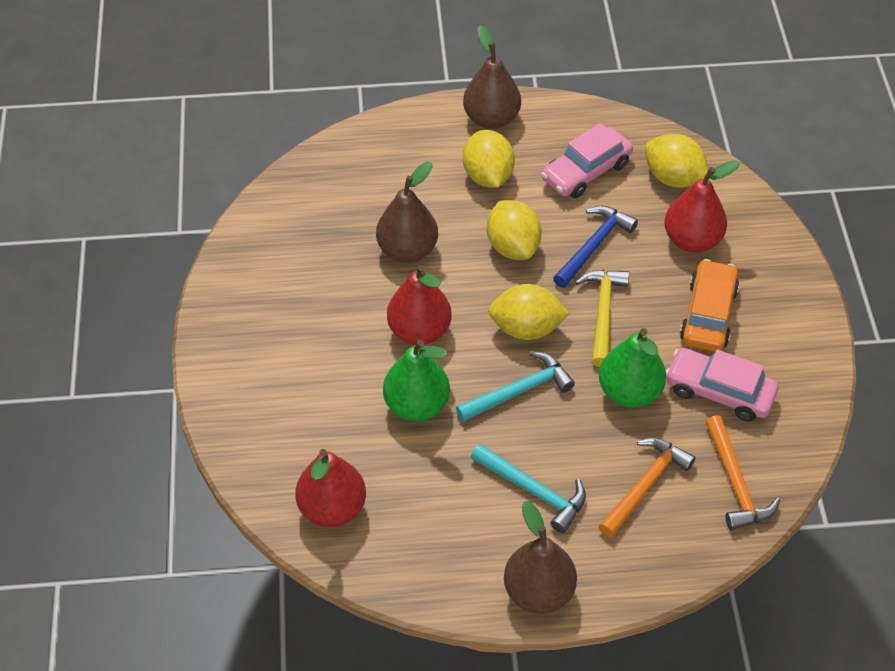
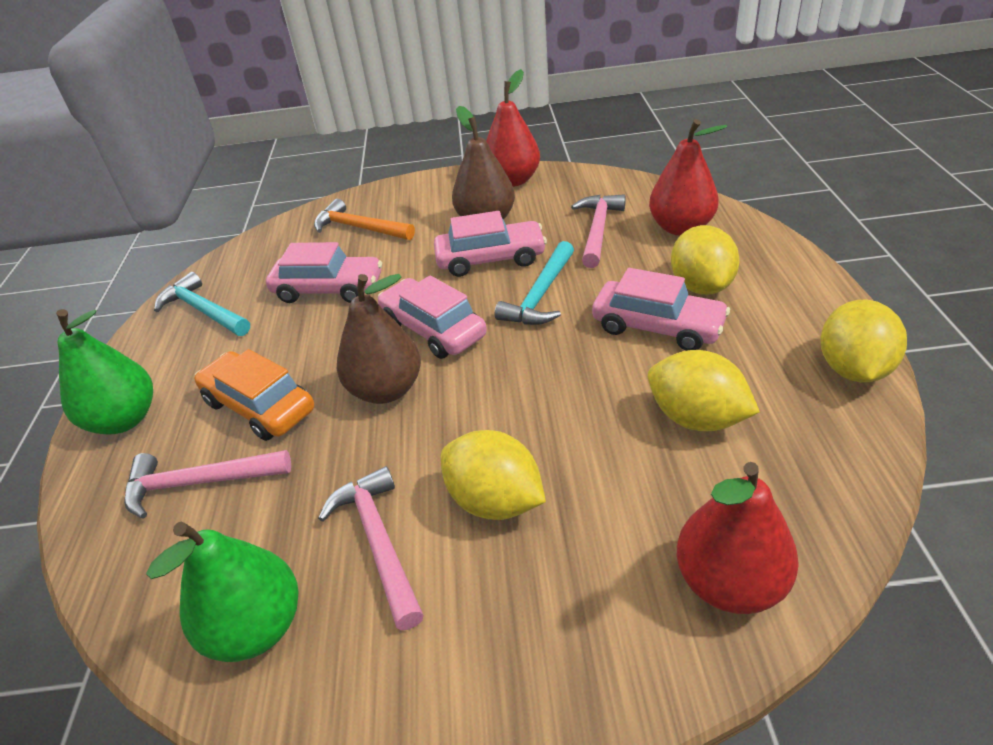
blue hammer: 1 -> 0
brown pear: 3 -> 2
orange hammer: 2 -> 1
pink car: 2 -> 4
pink hammer: 0 -> 3
yellow hammer: 1 -> 0

